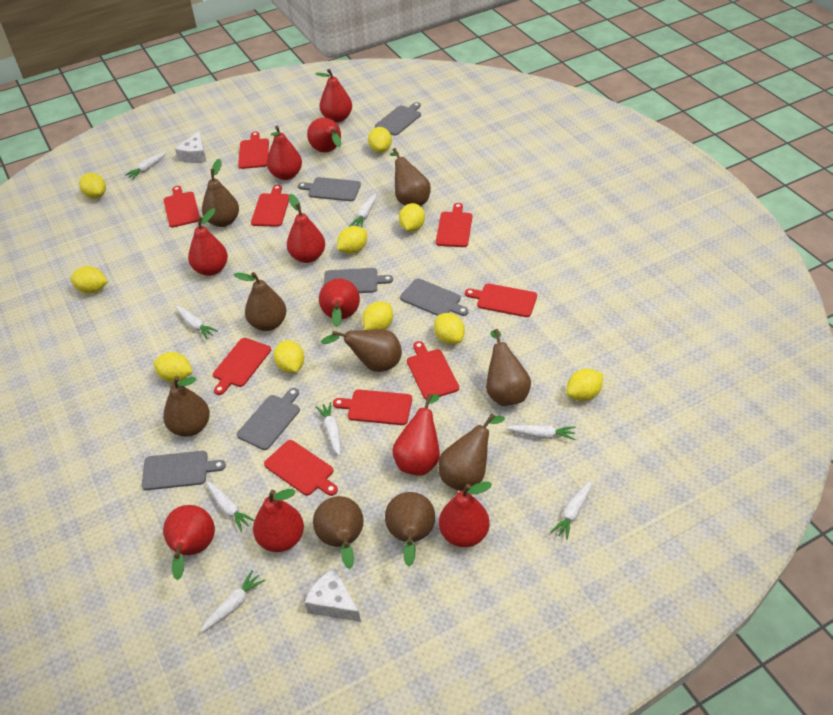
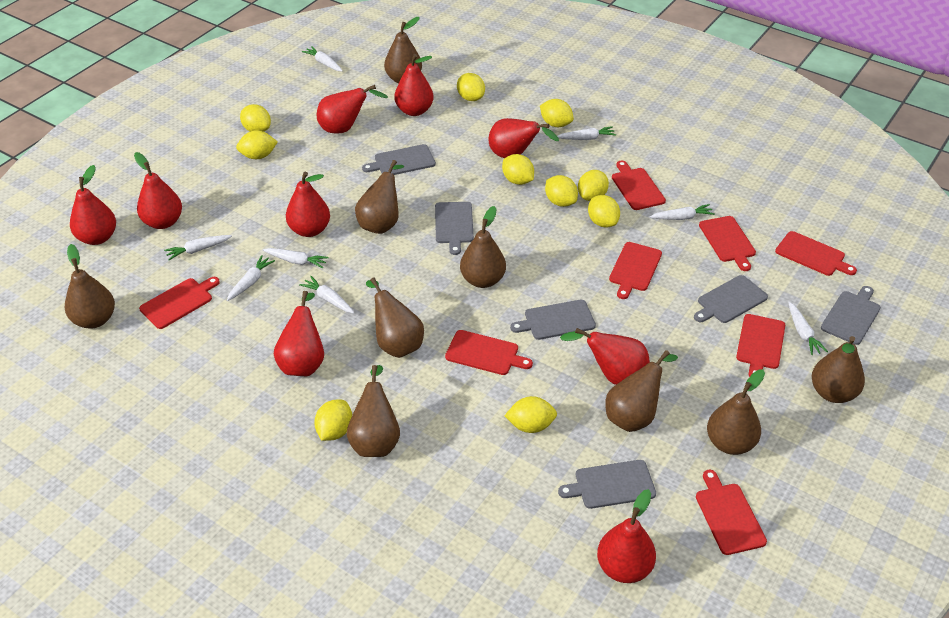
red cutting board: 9 -> 8
red pear: 10 -> 9
white cheese: 2 -> 0

